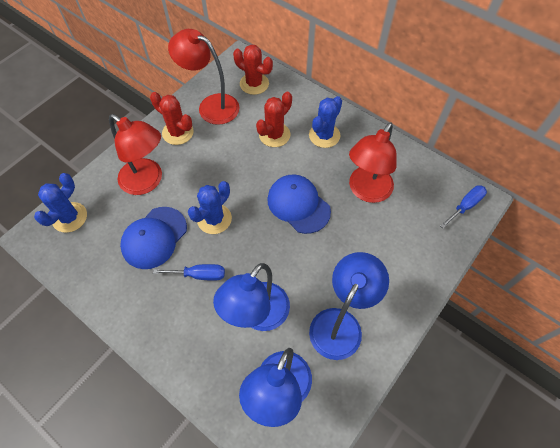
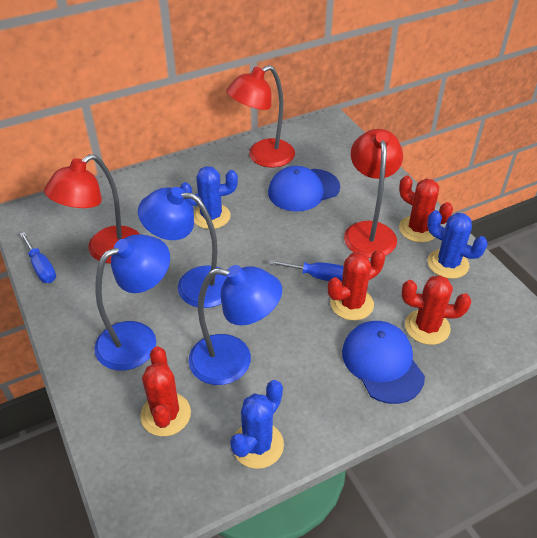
red cactus: 3 -> 4

